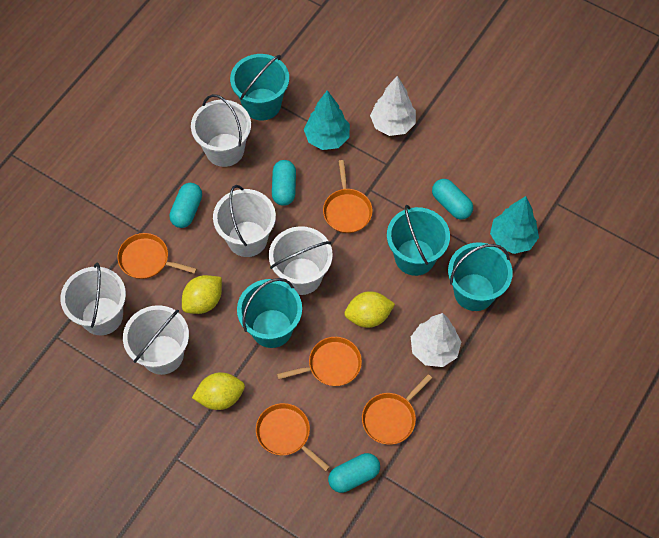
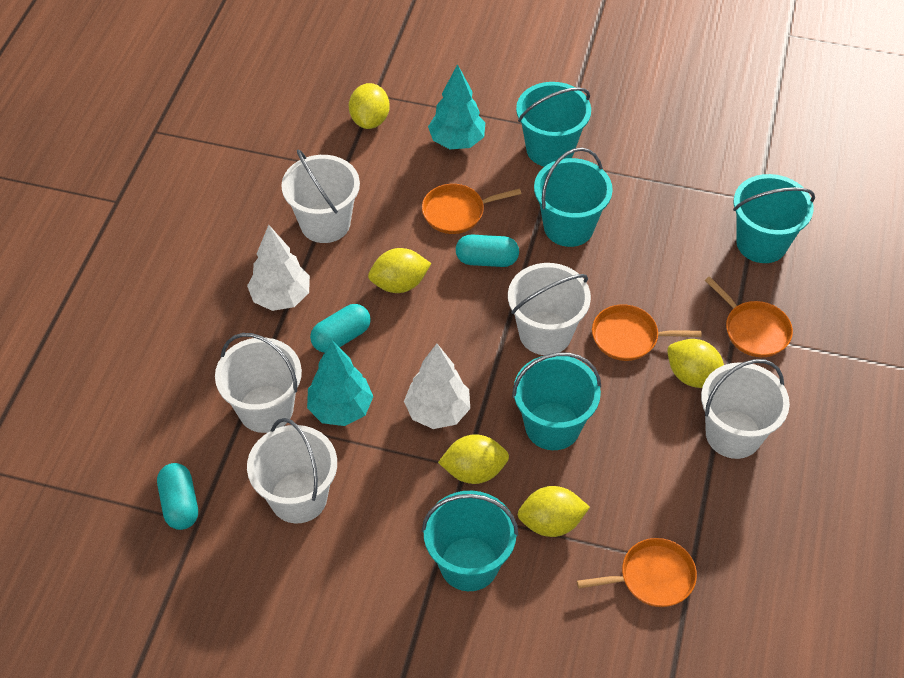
orange pan: 5 -> 4
turquoise bucket: 4 -> 5
turquoise capsule: 4 -> 3
yellow lemon: 3 -> 5

